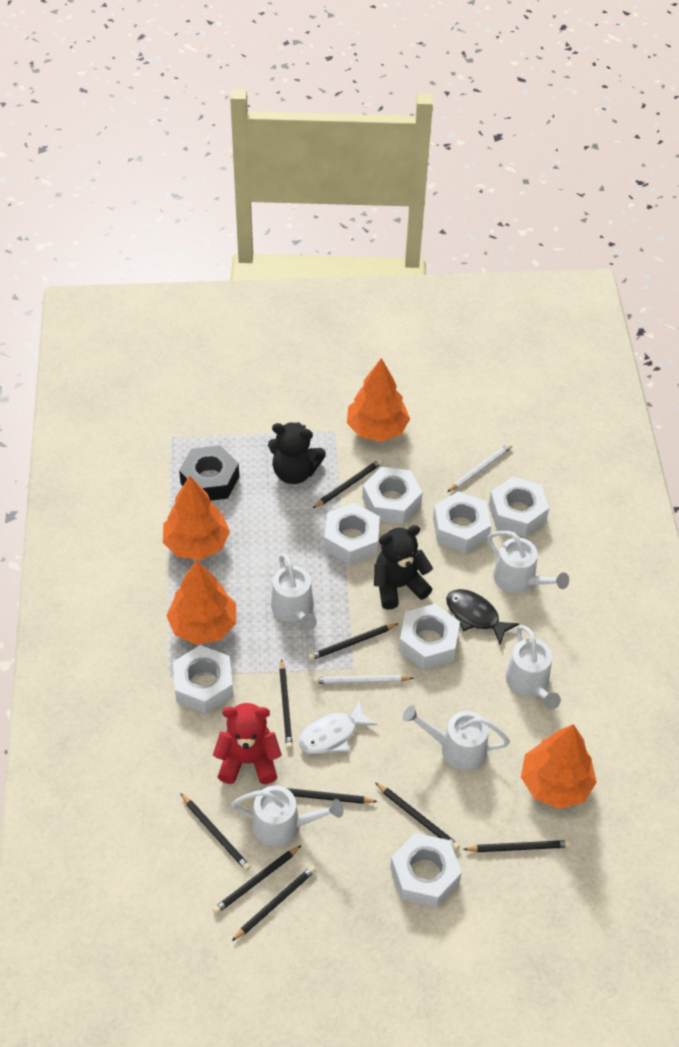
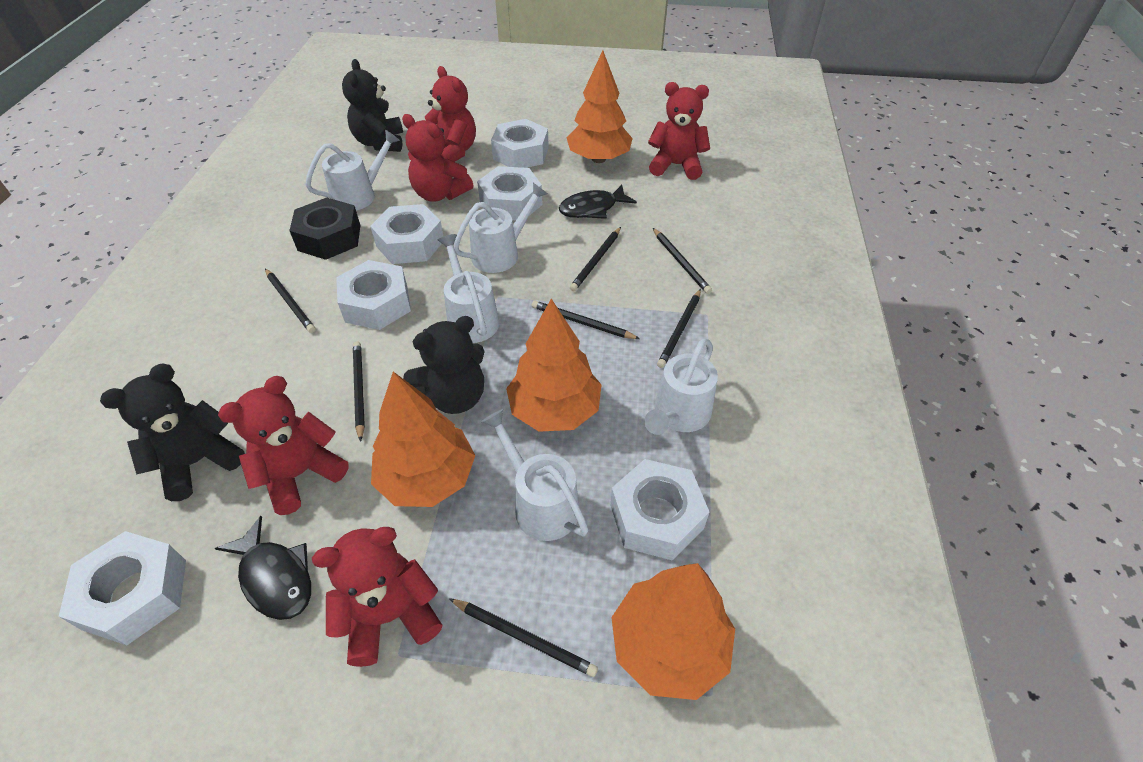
black fish: 1 -> 2
black pencil: 9 -> 7
black teddy bear: 2 -> 3
red teddy bear: 1 -> 5
white fish: 1 -> 0
white nut: 7 -> 6
white pencil: 2 -> 0

